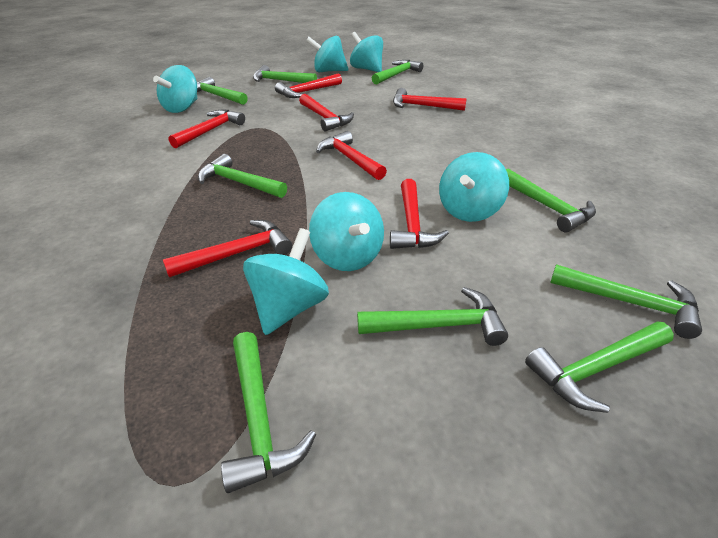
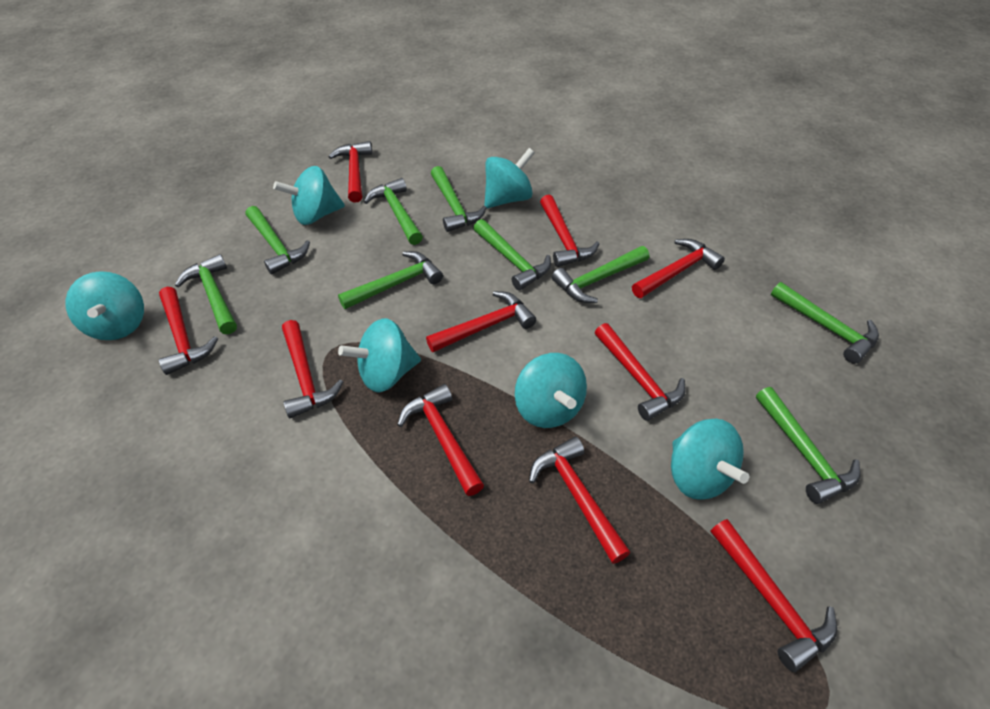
red hammer: 7 -> 10

